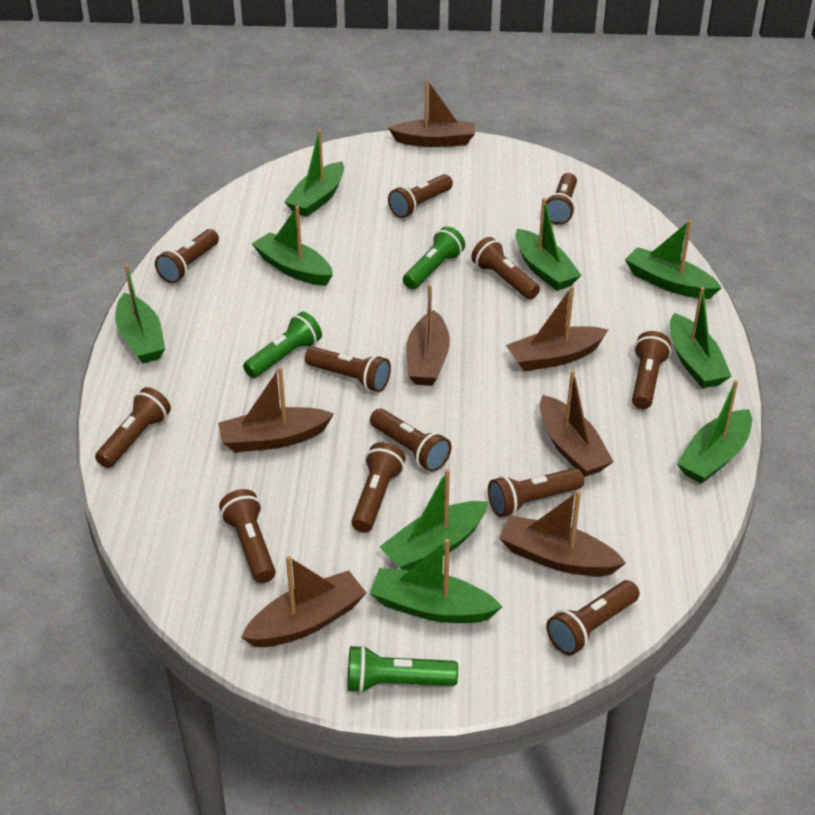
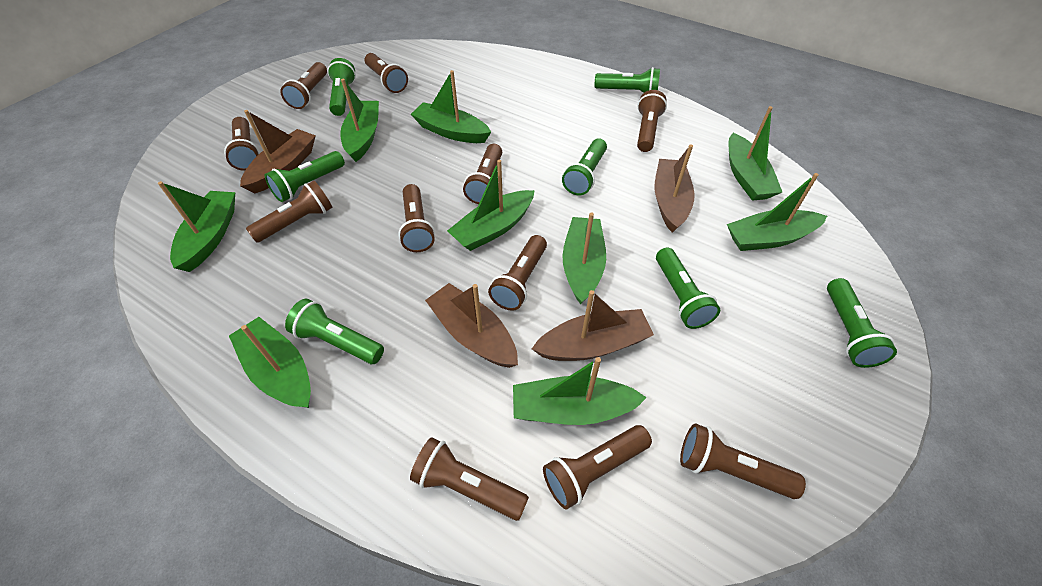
brown boat: 7 -> 4
brown flashlight: 12 -> 11
green flashlight: 3 -> 7

